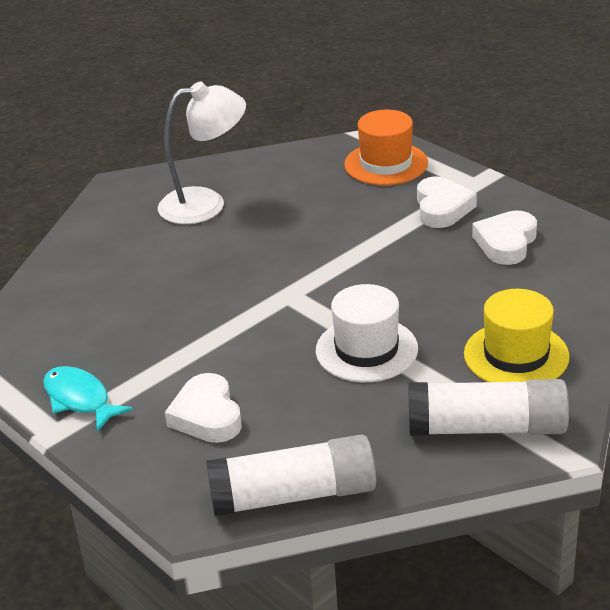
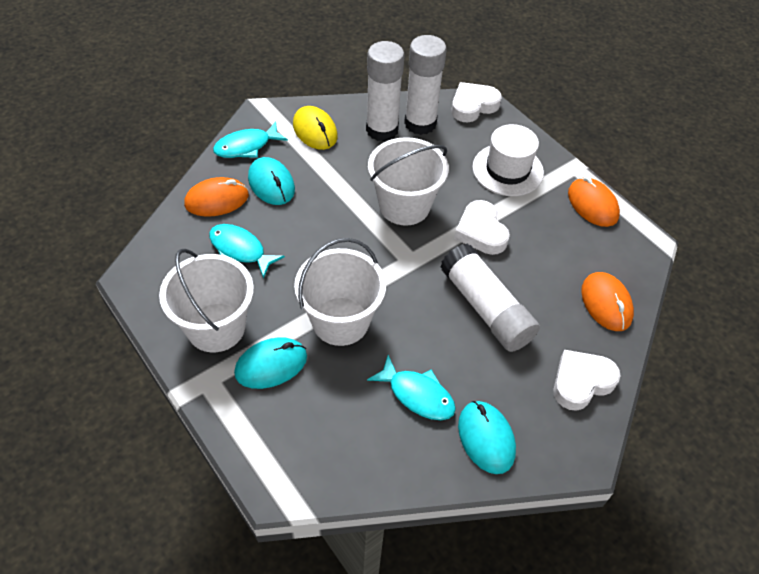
orange hat: 1 -> 0
orange mouse: 0 -> 3
turquoise fish: 1 -> 3
turquoise mouse: 0 -> 3
white bucket: 0 -> 3
white glue stick: 2 -> 3
white lamp: 1 -> 0
yellow hat: 1 -> 0
yellow mouse: 0 -> 1

